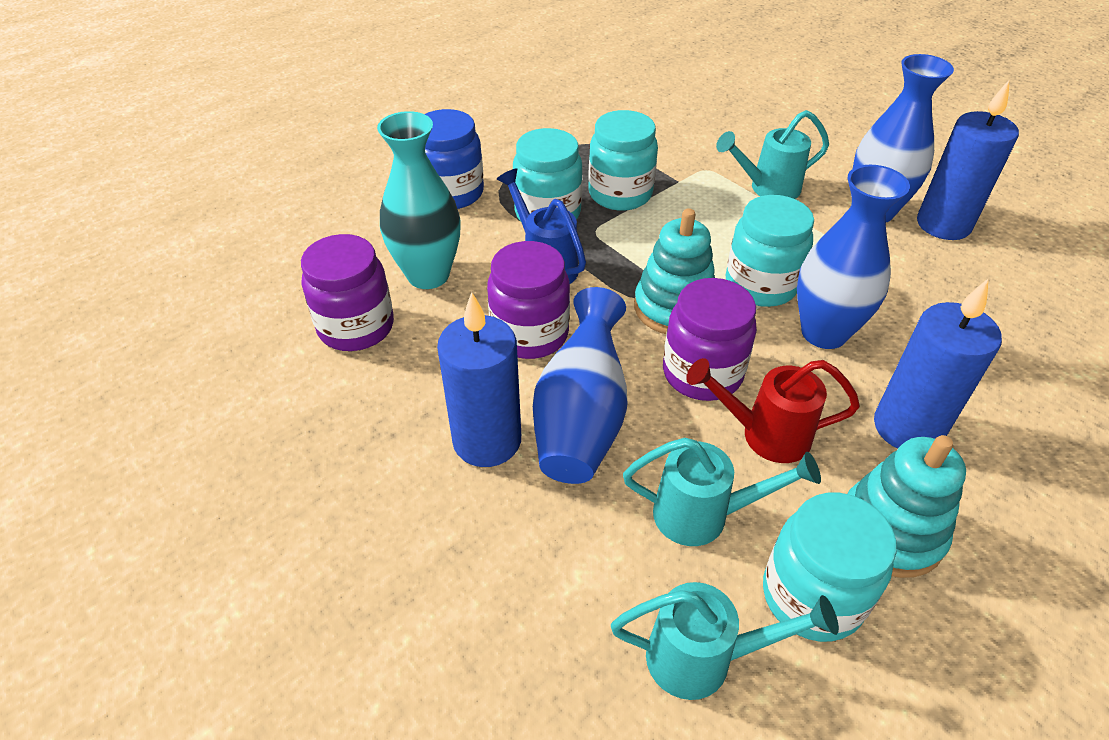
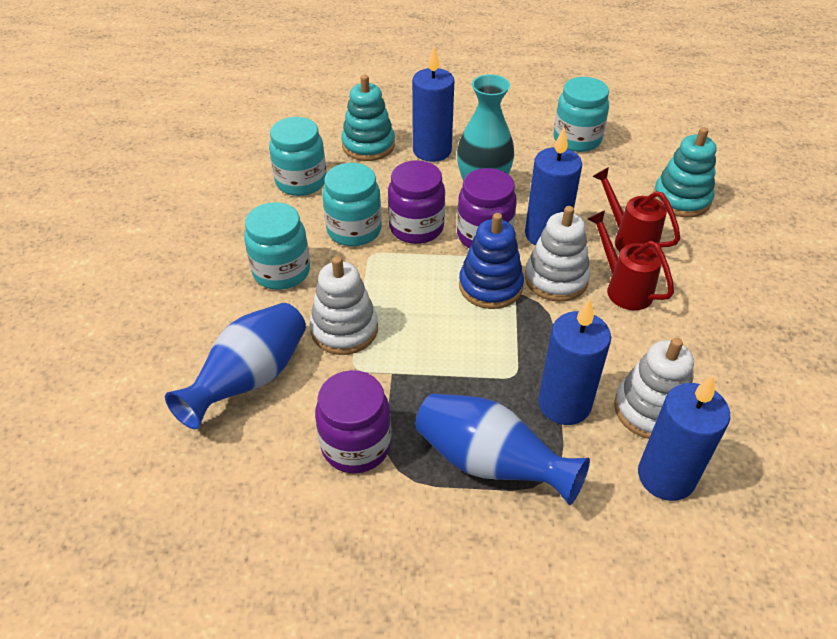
blue candle: 3 -> 4
blue jar: 1 -> 0
blue stacking toy: 0 -> 1
blue vase: 3 -> 2
blue watering can: 1 -> 0
red watering can: 1 -> 2
turquoise watering can: 3 -> 0
white stacking toy: 0 -> 3

